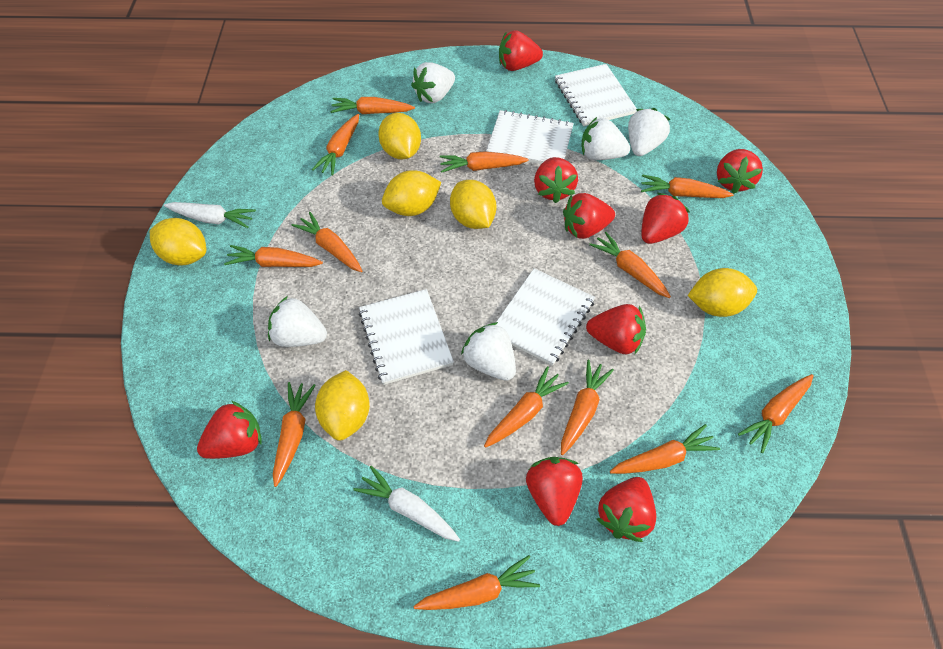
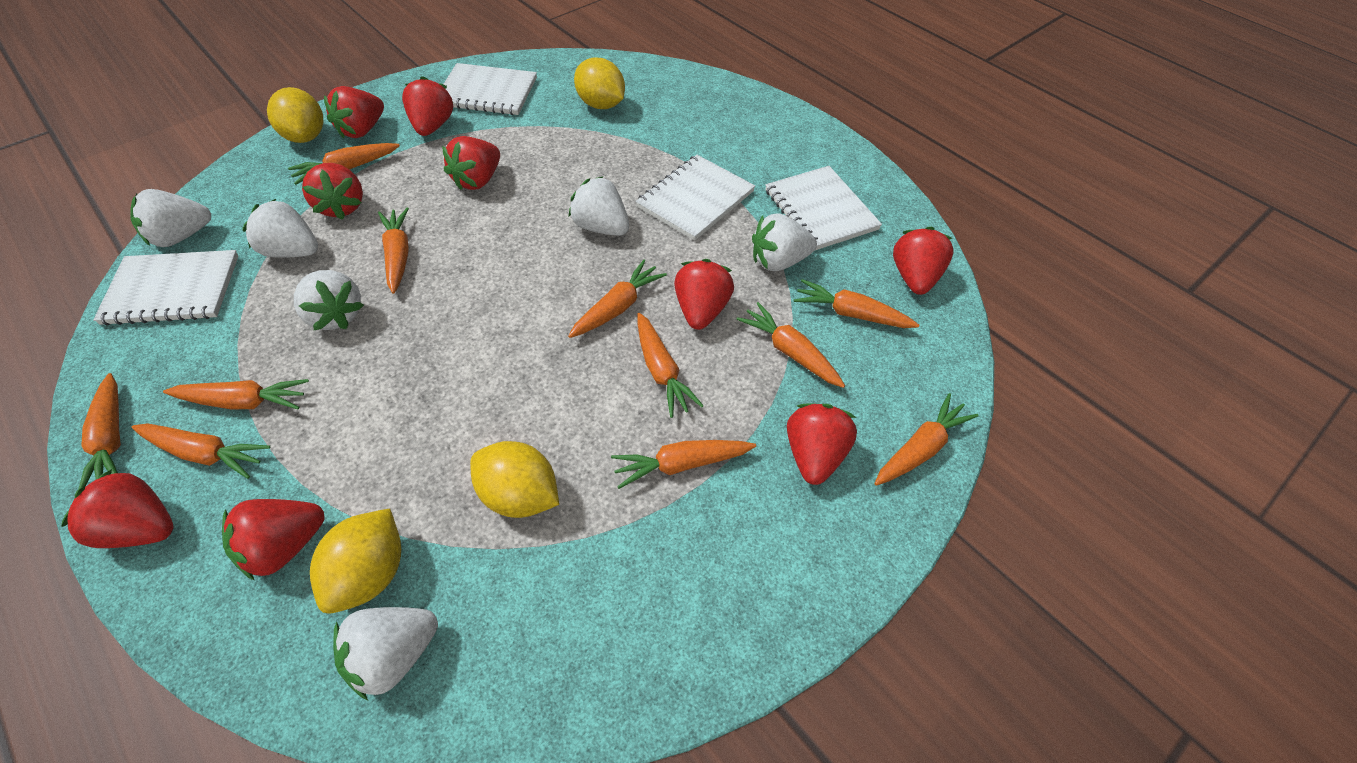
orange carrot: 13 -> 11
white carrot: 2 -> 0
white strawberry: 5 -> 6
yellow lemon: 6 -> 4

